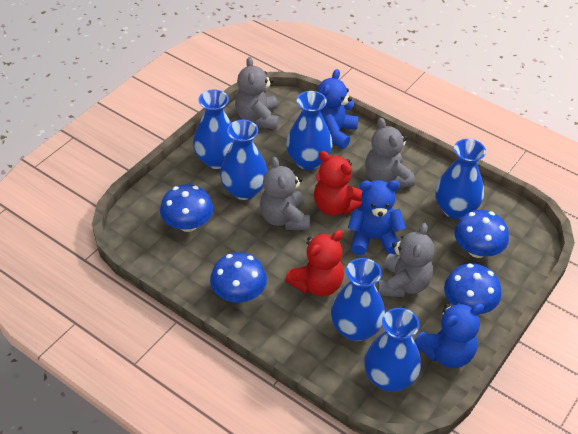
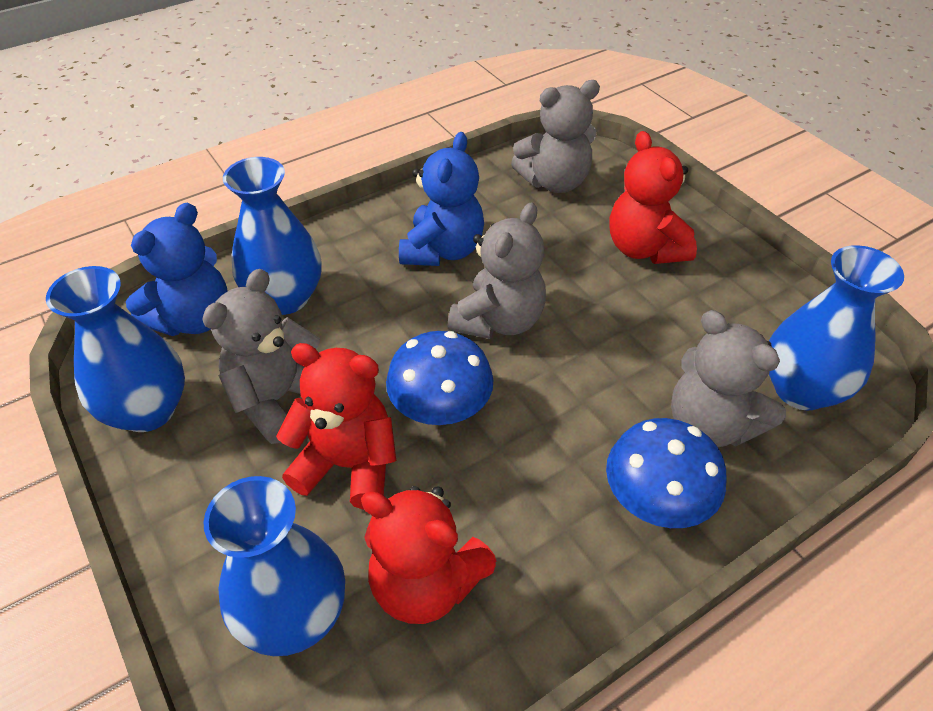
blue mushroom: 4 -> 2
blue teddy bear: 3 -> 2
blue vase: 6 -> 4
red teddy bear: 2 -> 3

